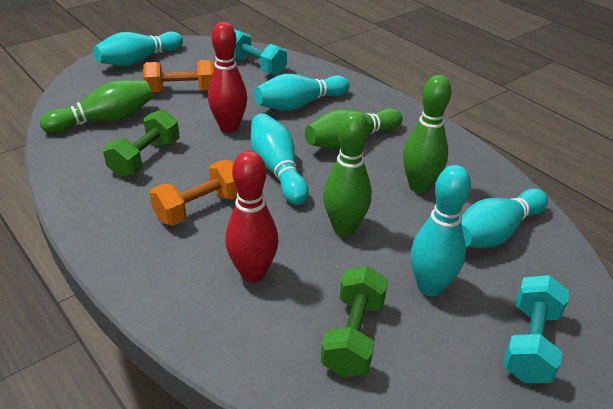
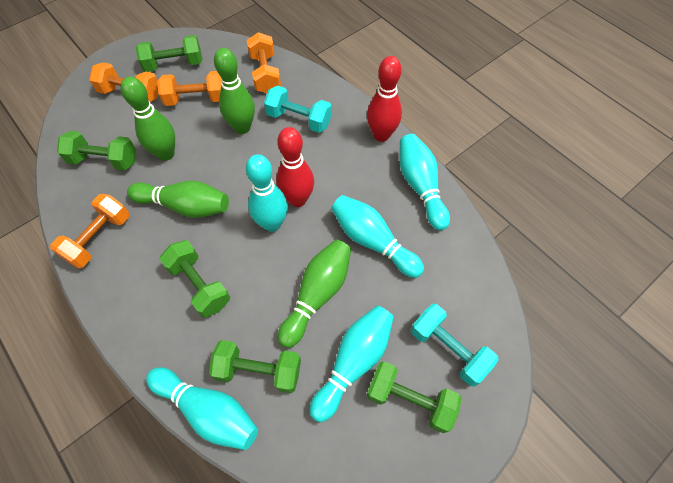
green dumbbell: 2 -> 5
orange dumbbell: 2 -> 4

